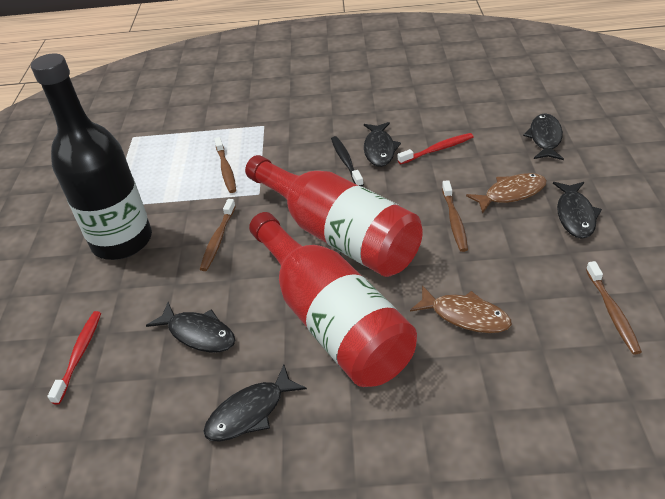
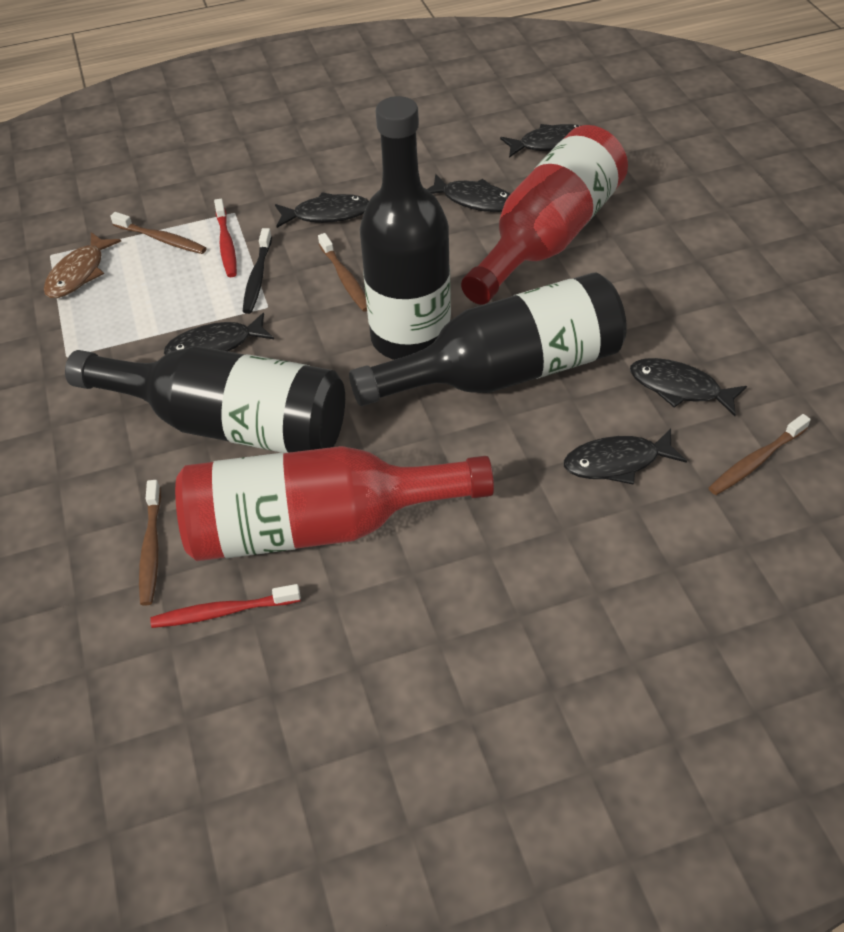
black bottle: 1 -> 3
black fish: 5 -> 6
brown fish: 2 -> 1

